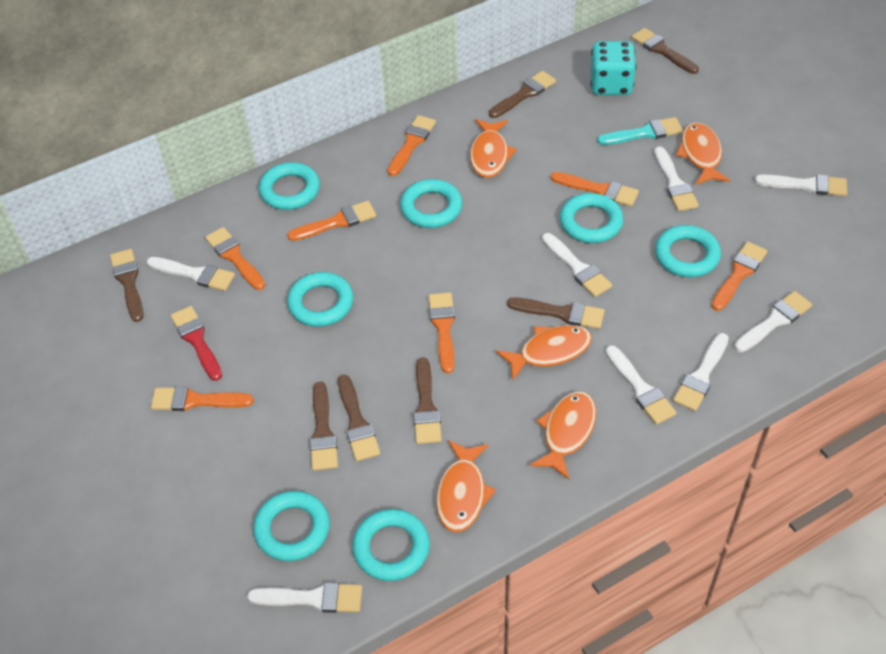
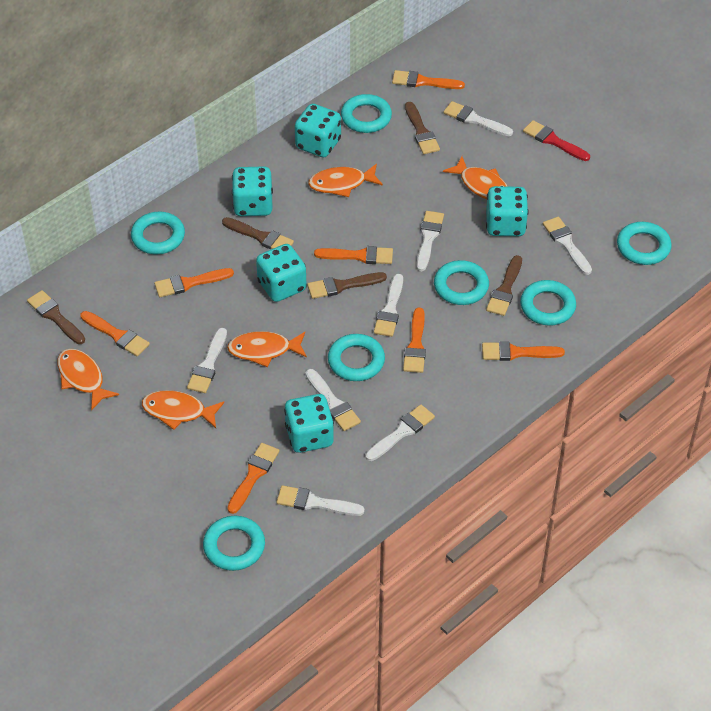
brown brush: 7 -> 5
turquoise brush: 1 -> 0
turquoise dice: 1 -> 5

